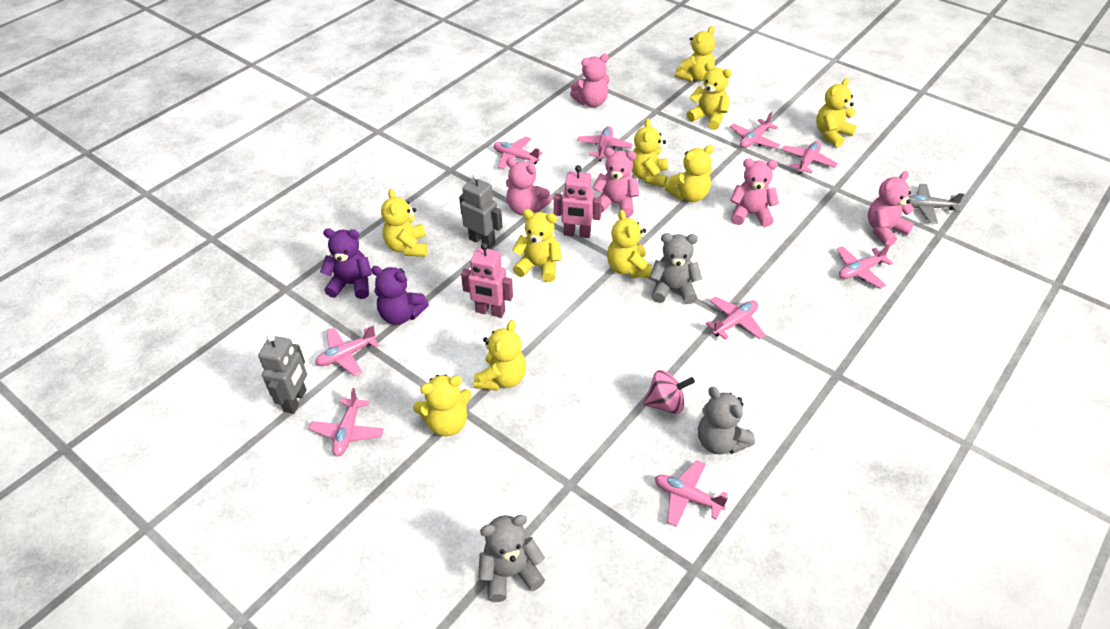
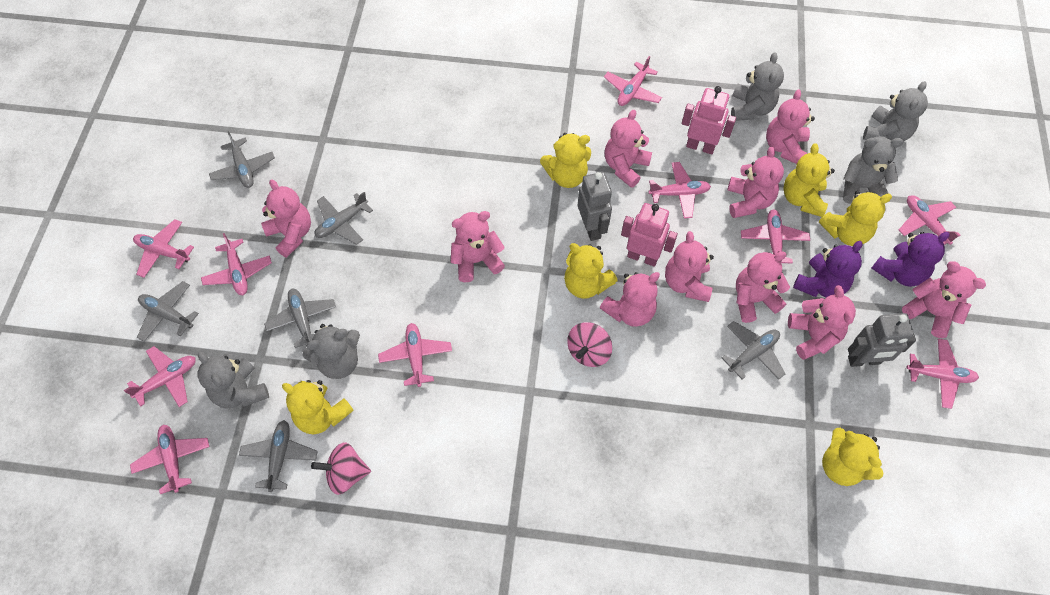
grey plane: 1 -> 6
grey teddy bear: 3 -> 5
pink plane: 9 -> 10
pink spinning top: 1 -> 2
pink teddy bear: 5 -> 10
yellow teddy bear: 10 -> 6

